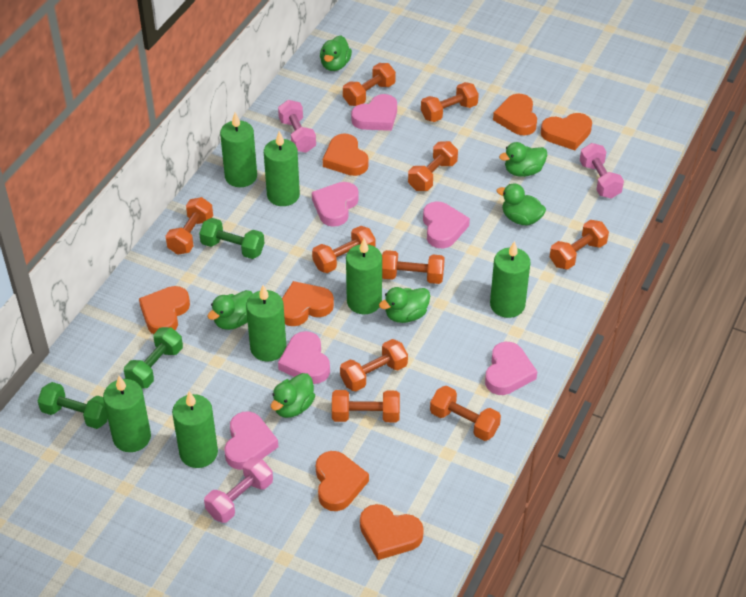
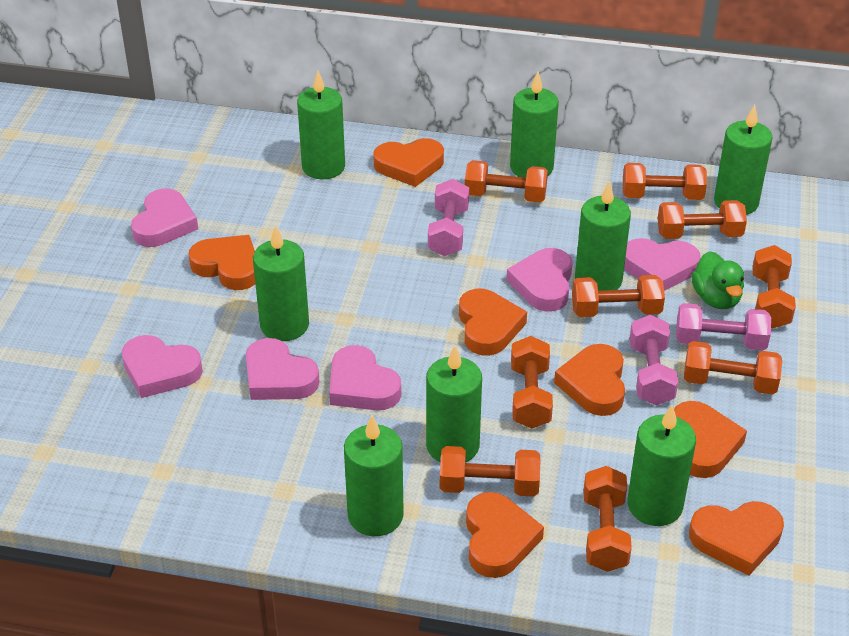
green candle: 7 -> 8
green duck: 6 -> 1
green dumbbell: 3 -> 0
orange dumbbell: 10 -> 9

